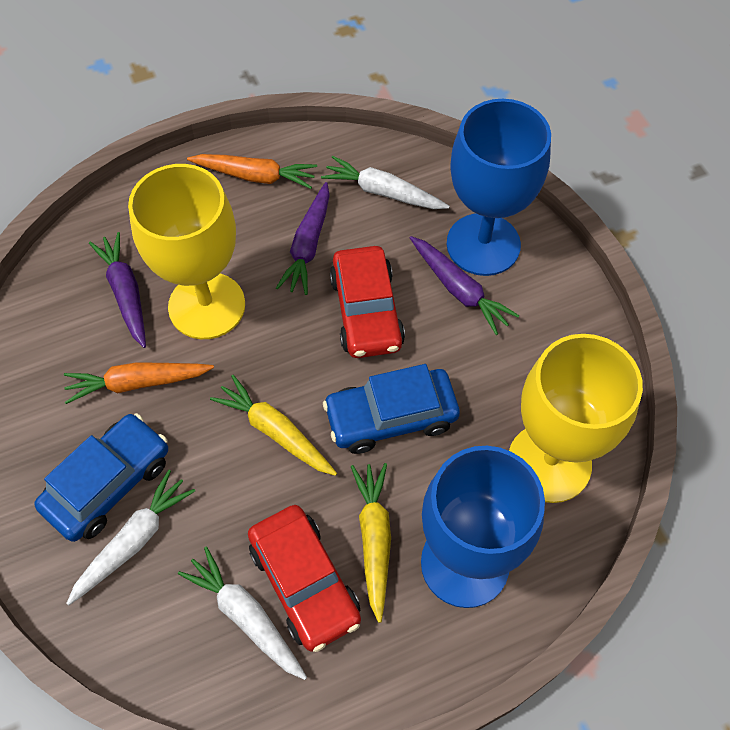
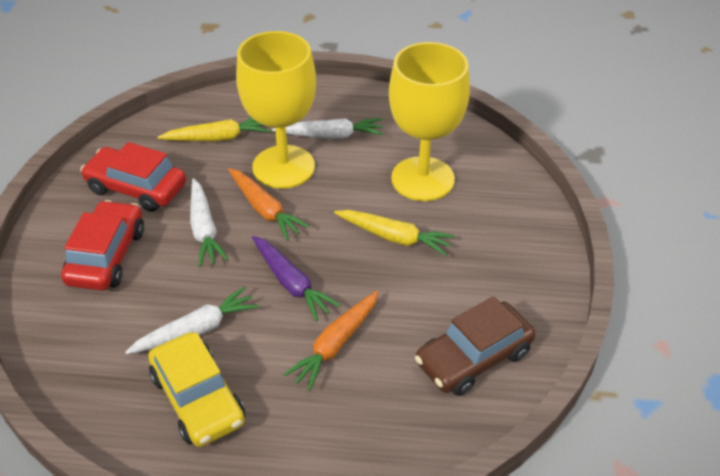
blue car: 2 -> 0
blue goblet: 2 -> 0
brown car: 0 -> 1
purple carrot: 3 -> 1
yellow car: 0 -> 1

